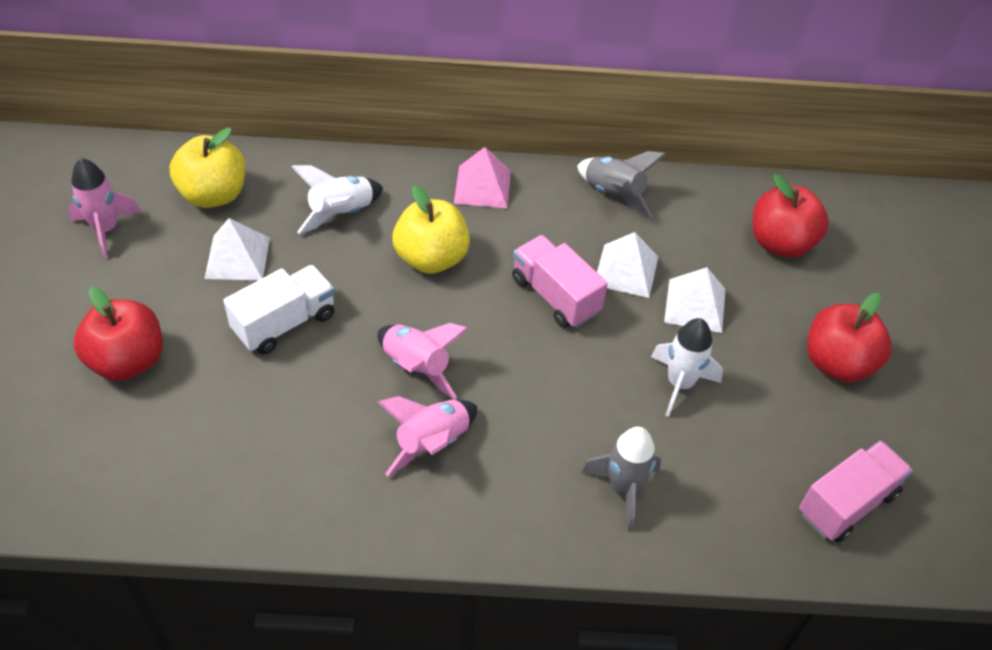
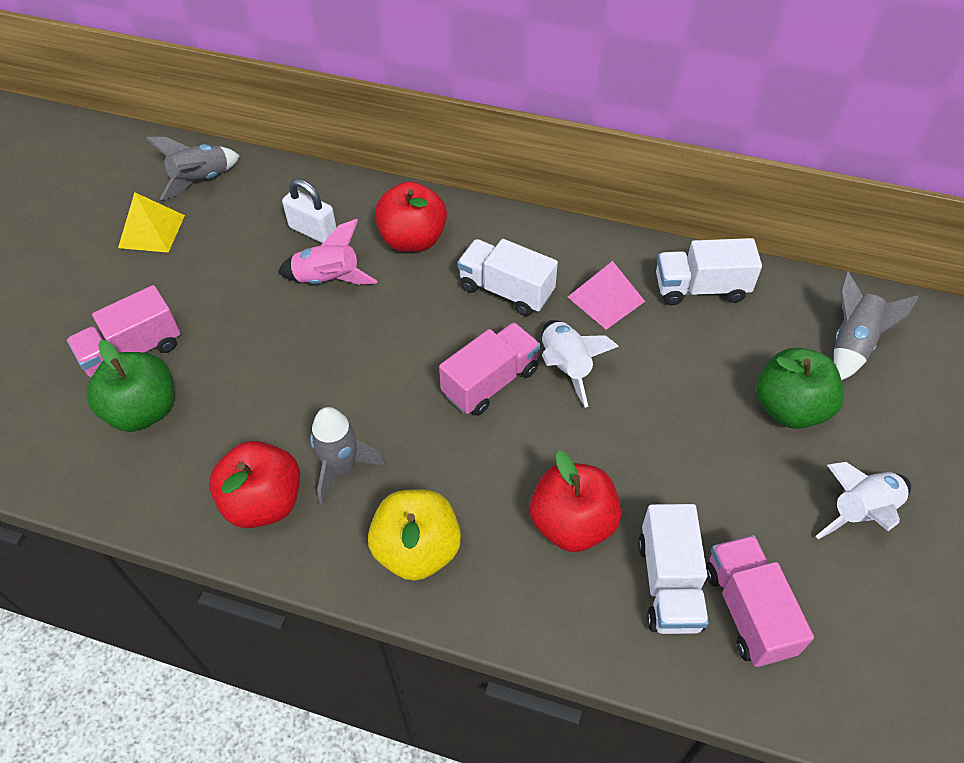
green apple: 0 -> 2
grey rocket: 2 -> 3
pink rocket: 3 -> 1
pink truck: 2 -> 3
white padlock: 0 -> 1
white pyramid: 3 -> 0
white truck: 1 -> 3
yellow apple: 2 -> 1
yellow pyramid: 0 -> 1

